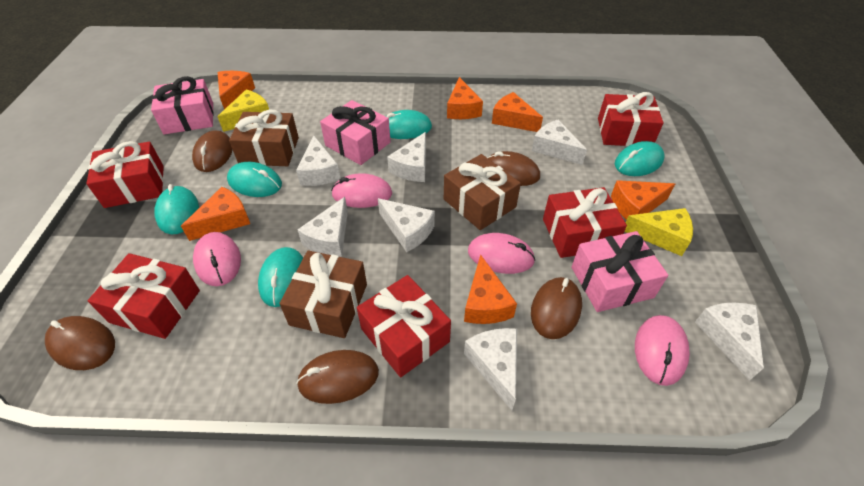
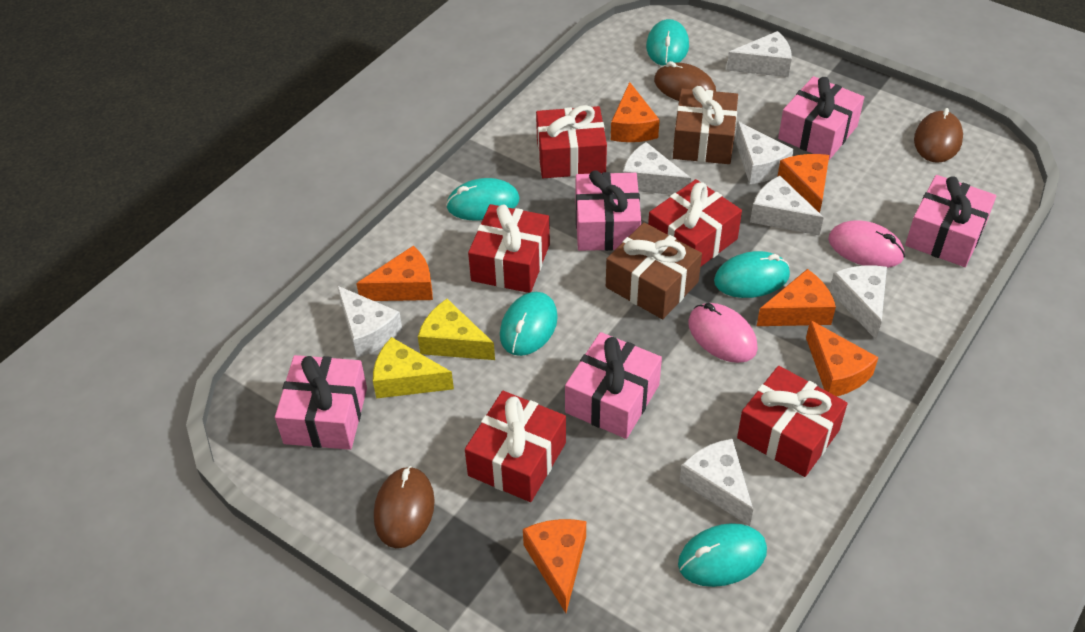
brown gift: 3 -> 2
brown mouse: 5 -> 3
pink gift: 3 -> 5
pink mouse: 4 -> 2

